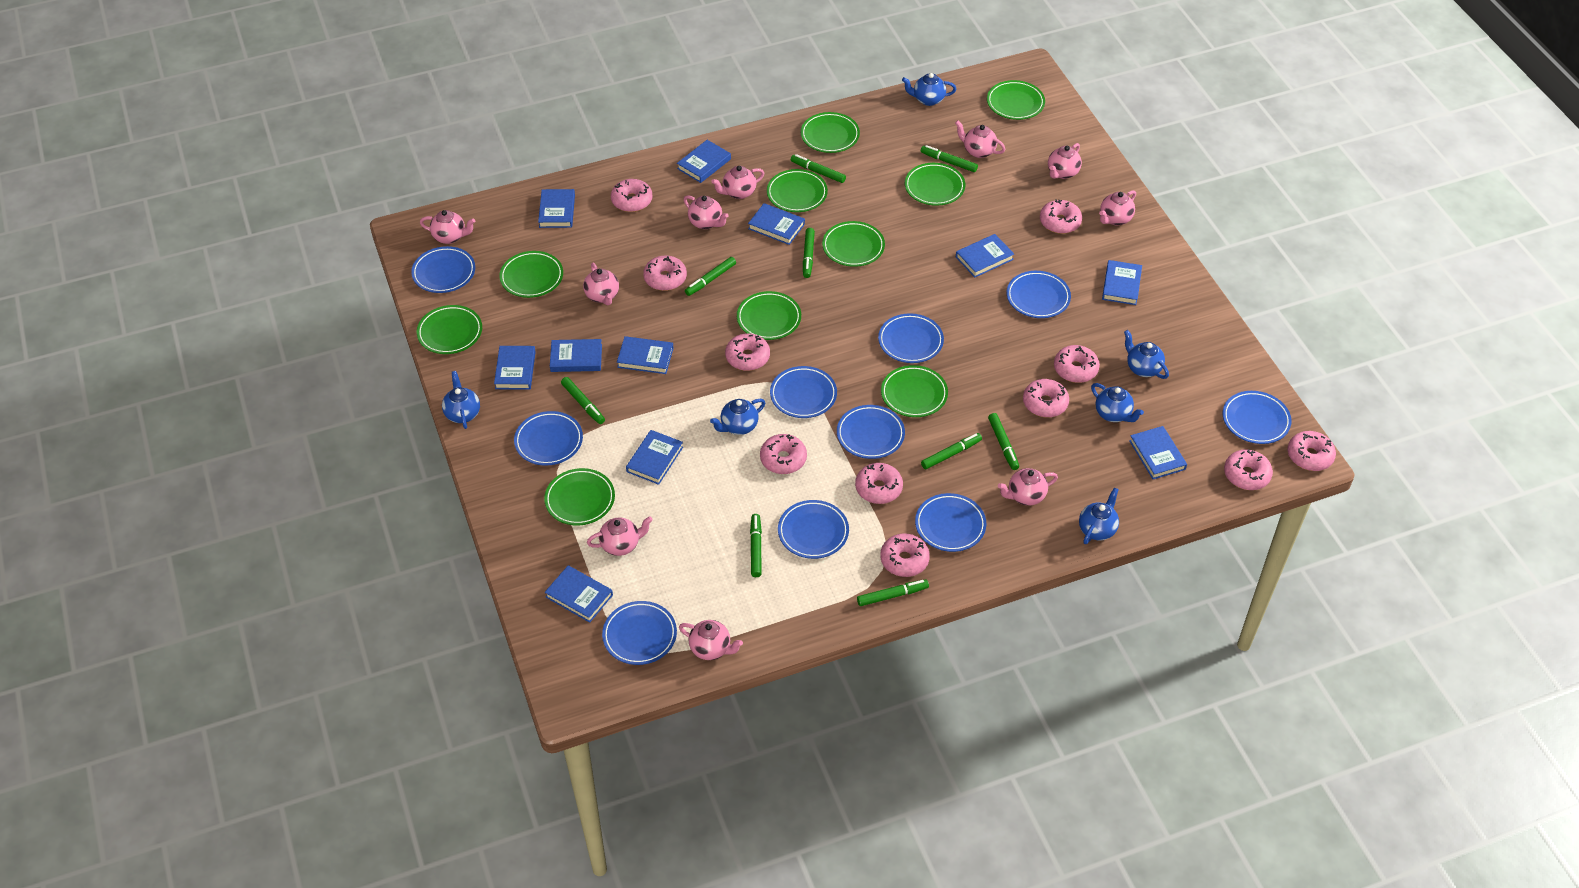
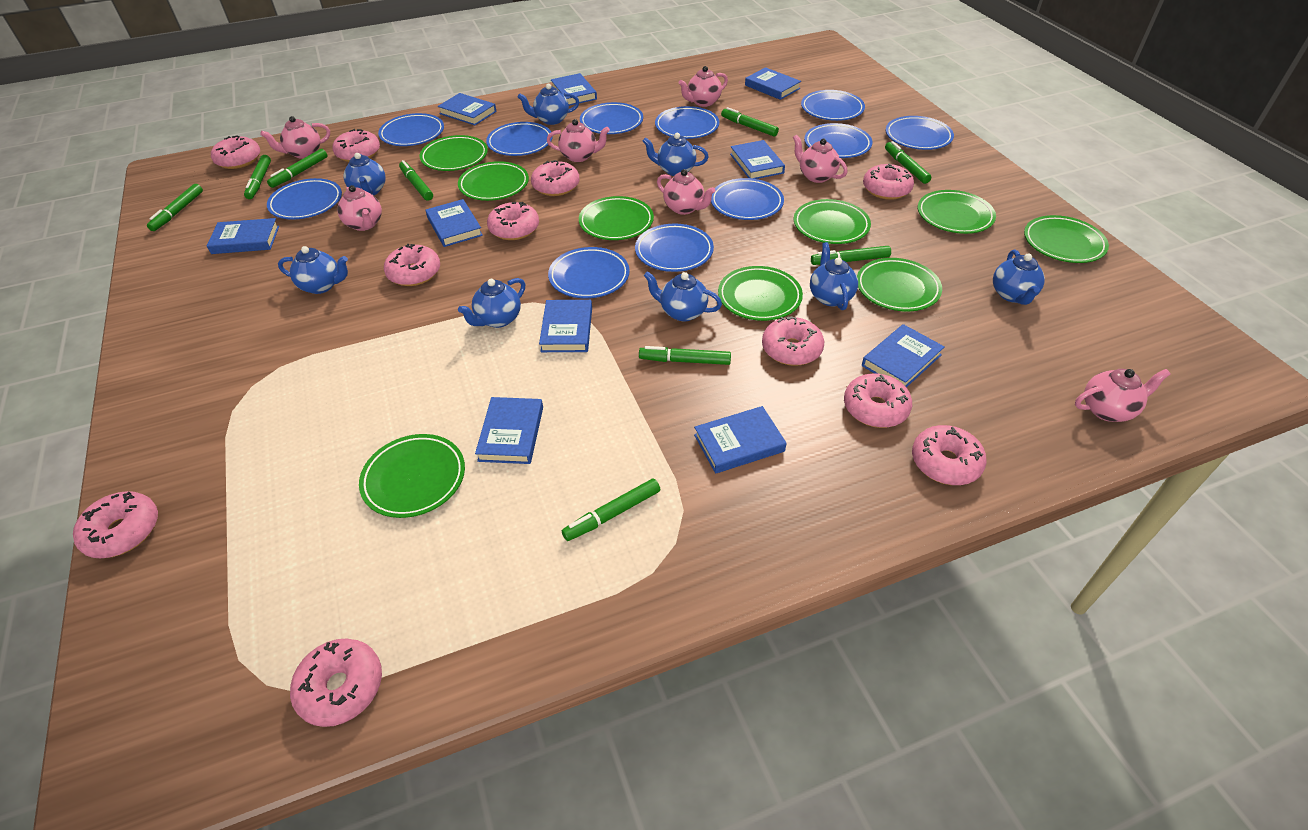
blue book: 11 -> 10
blue plate: 10 -> 11
blue teapot: 6 -> 8
green plate: 10 -> 9
pink teapot: 10 -> 7

